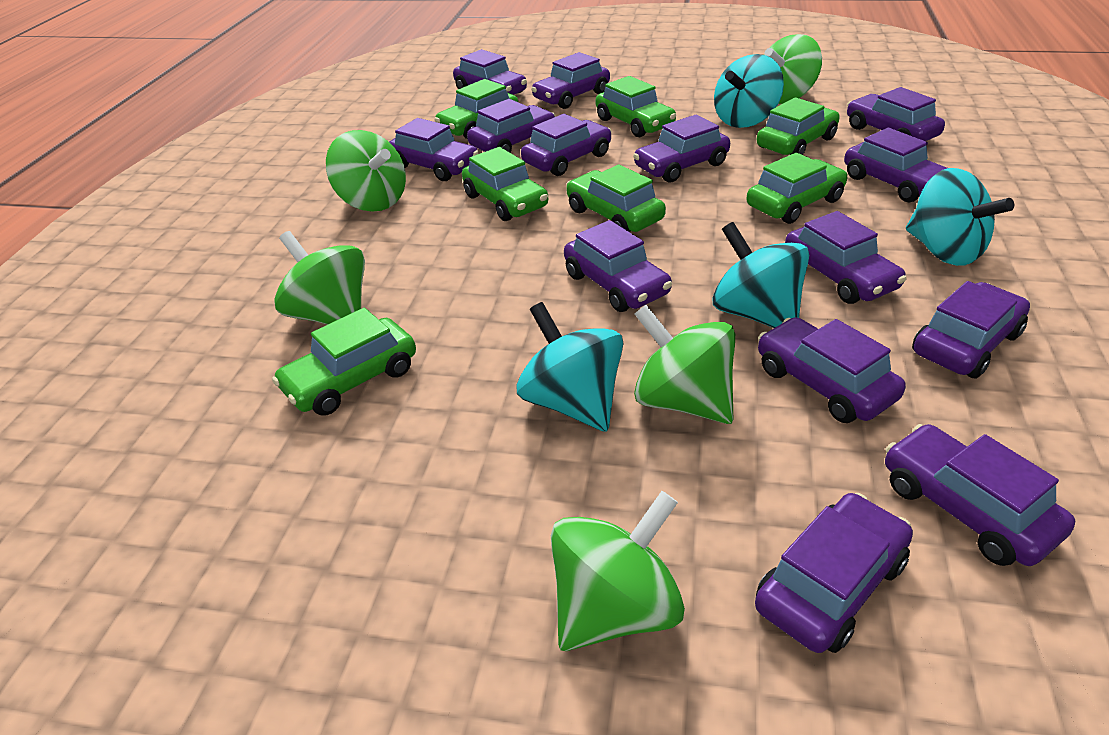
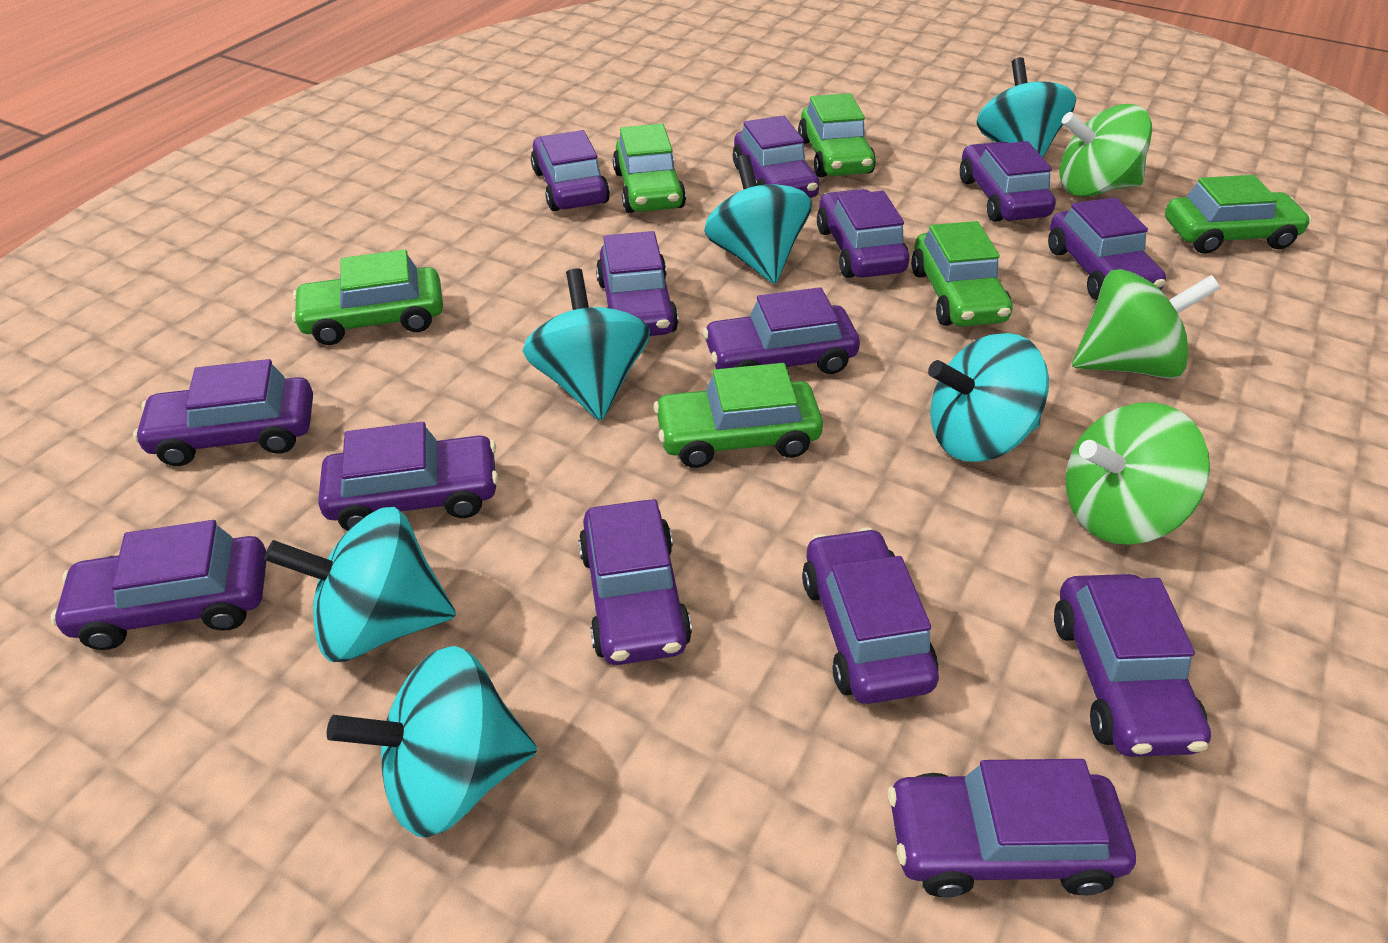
green car: 7 -> 6
green spinning top: 5 -> 3
turquoise spinning top: 4 -> 6

